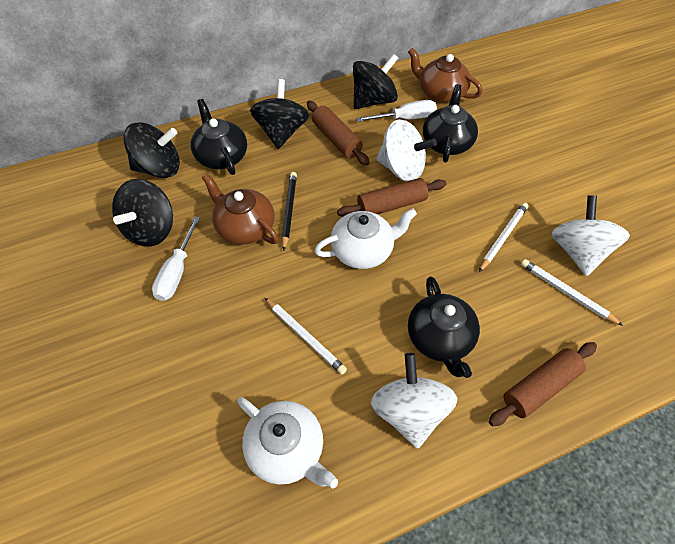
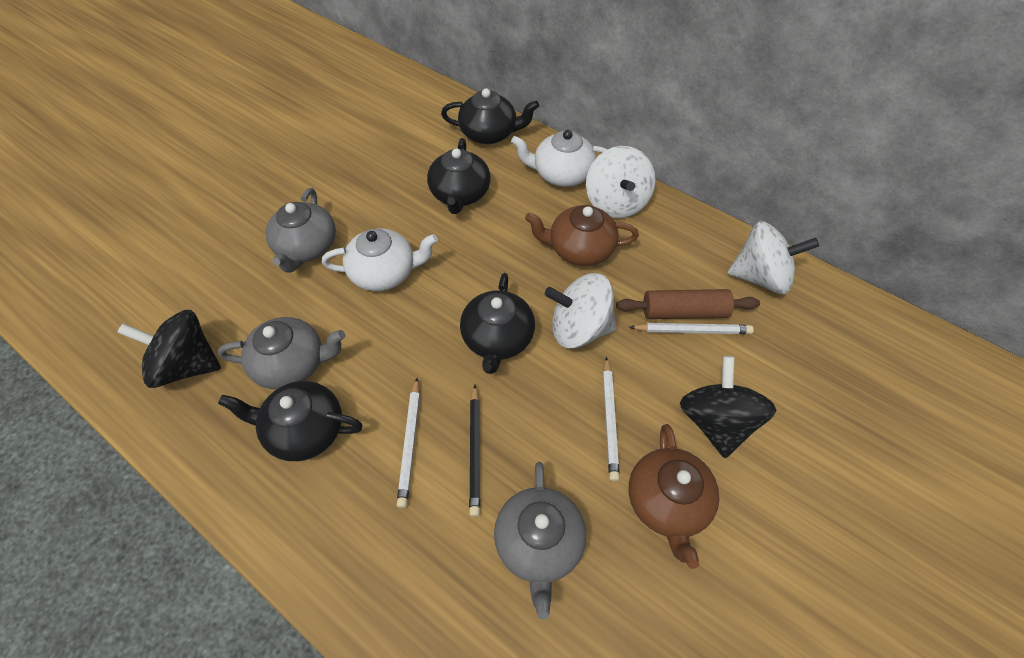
black spinning top: 4 -> 2
black teapot: 3 -> 4
brown rolling pin: 3 -> 1
grey teapot: 0 -> 3
white screwdriver: 2 -> 0

